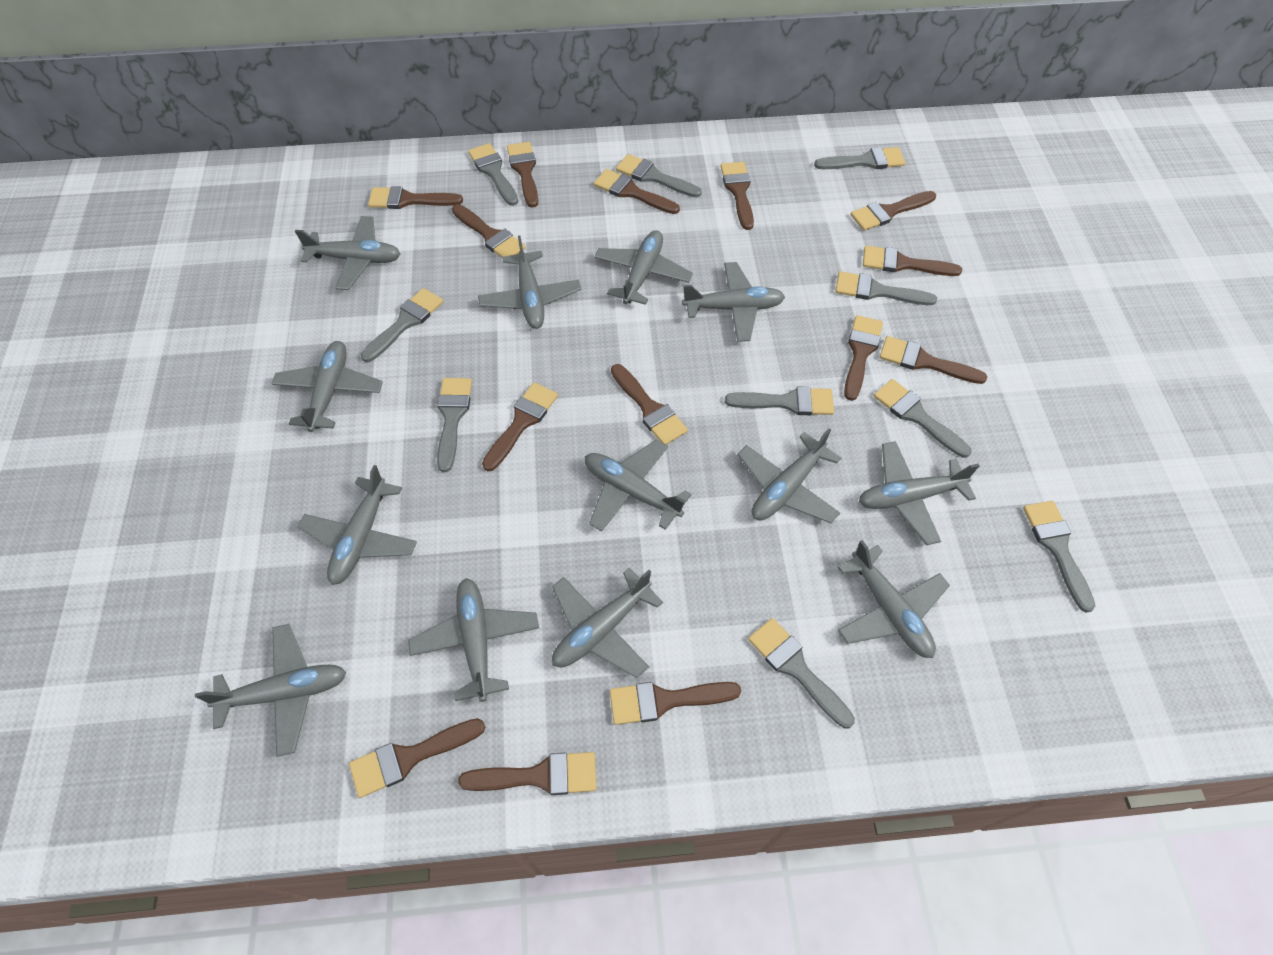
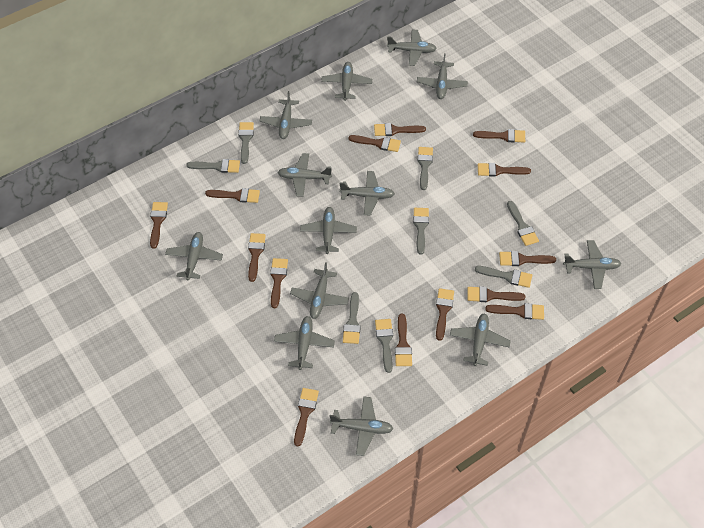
grey brush: 10 -> 8

